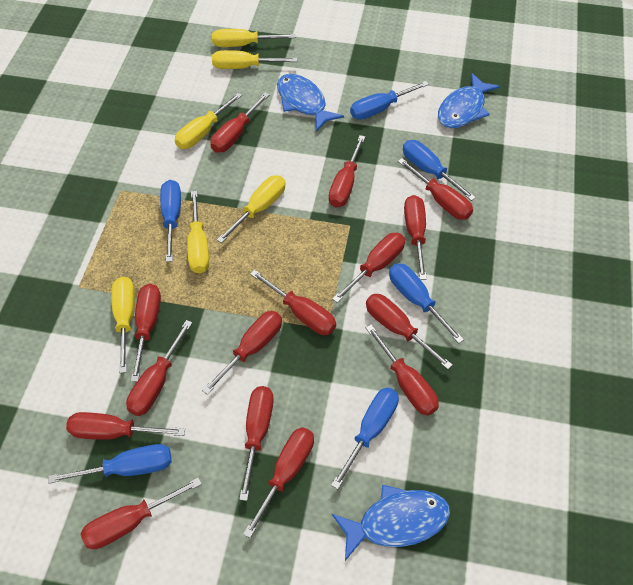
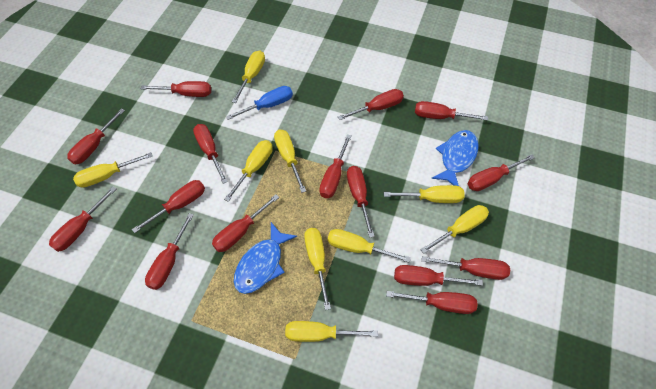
blue fish: 3 -> 2
blue screwdriver: 6 -> 1
yellow screwdriver: 6 -> 9

